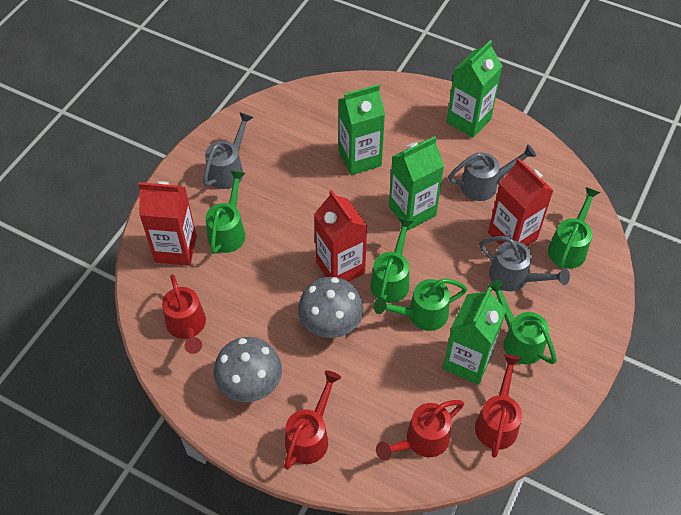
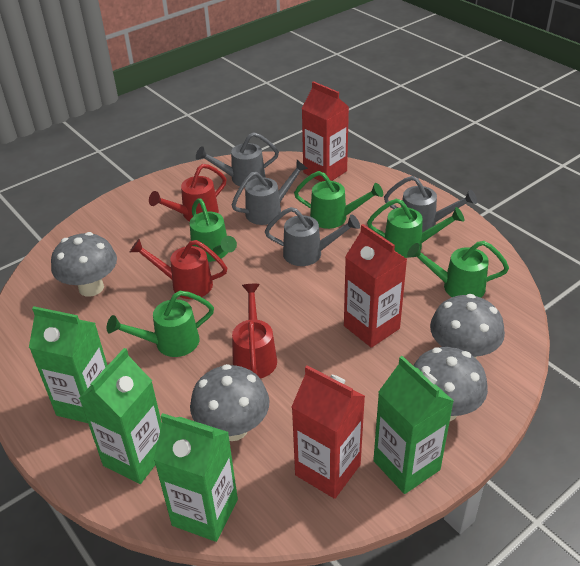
grey mushroom: 2 -> 4
grey watering can: 3 -> 4
red watering can: 4 -> 3

